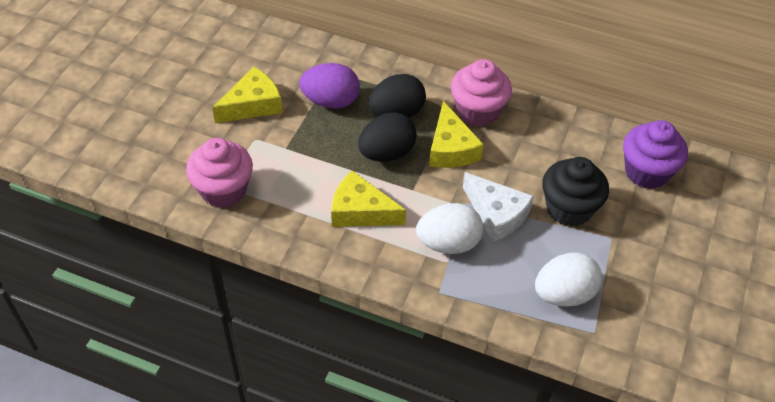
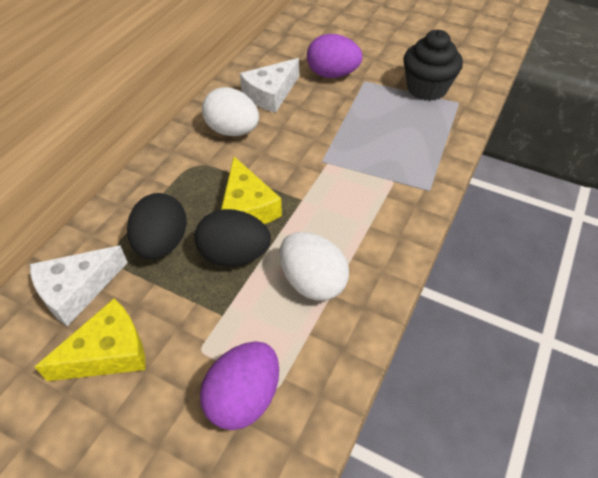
pink cupcake: 2 -> 0
purple cupcake: 1 -> 0
purple egg: 1 -> 2
white cheese: 1 -> 2
yellow cheese: 3 -> 2

